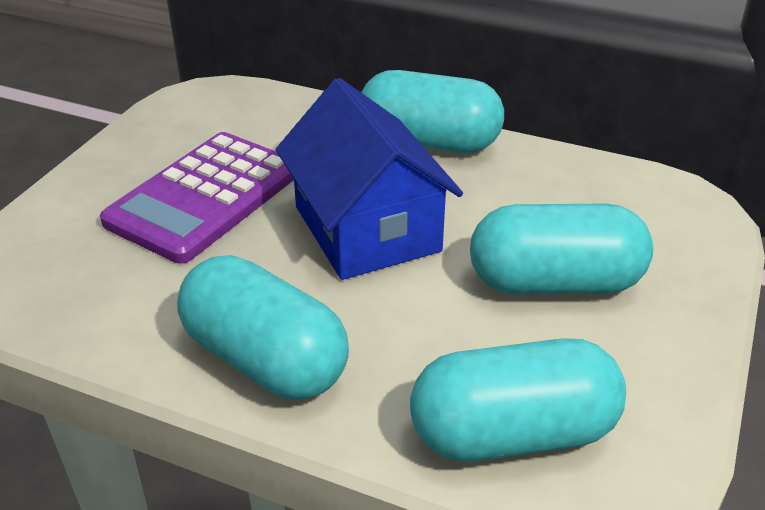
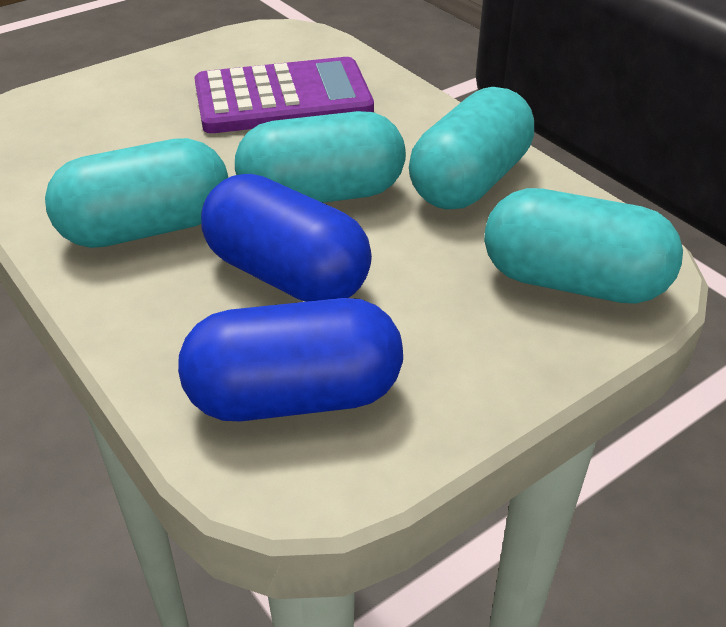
blue capsule: 0 -> 2
blue house: 1 -> 0

